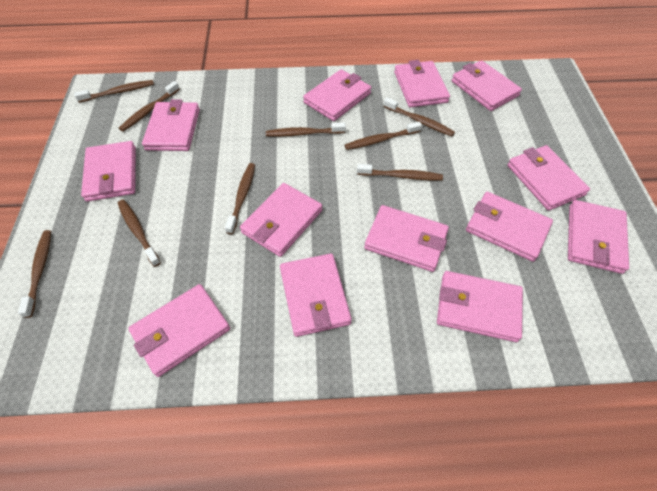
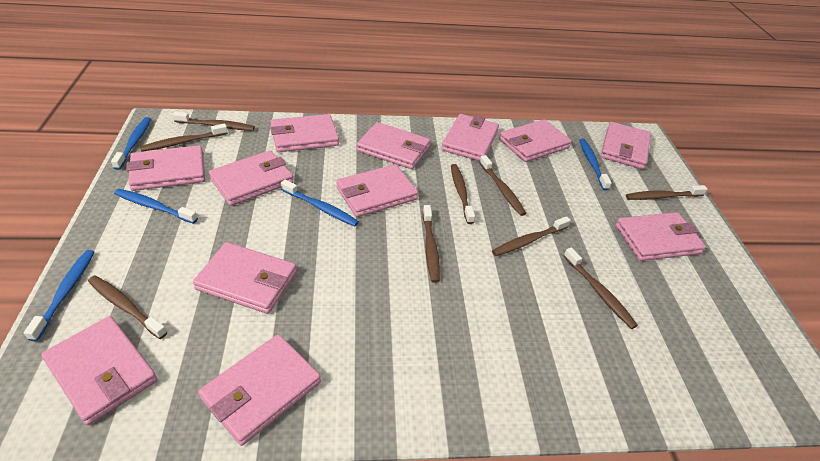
blue toothbrush: 0 -> 5
pink wallet: 13 -> 12

